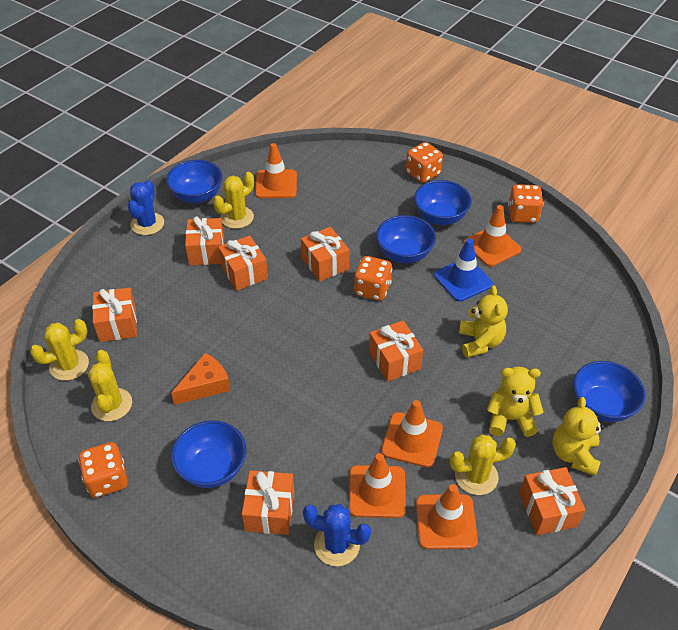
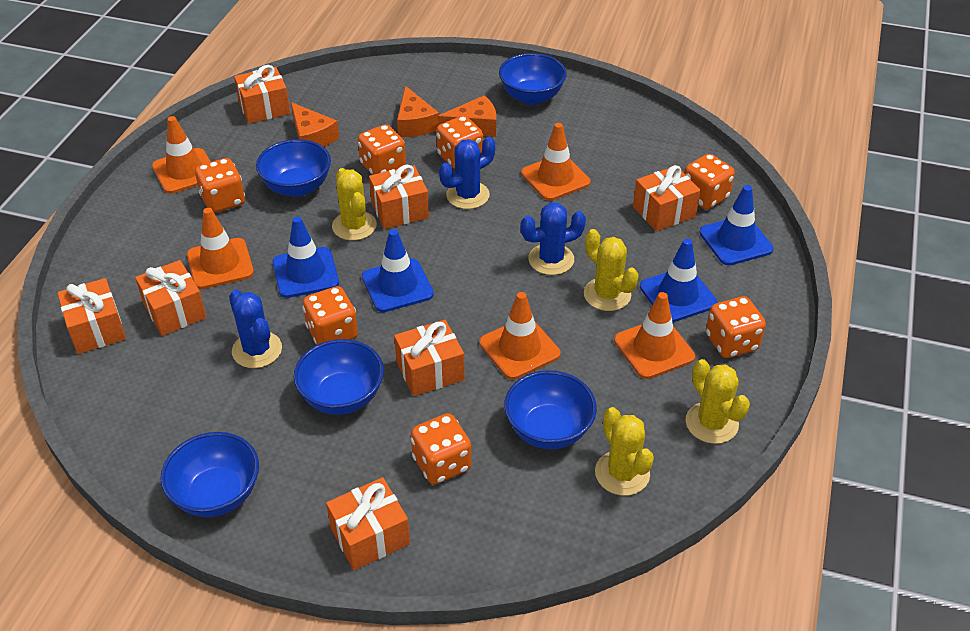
blue cactus: 2 -> 3
blue traffic cone: 1 -> 4
orange cheese: 1 -> 3
orange dice: 4 -> 7
yellow teddy bear: 3 -> 0

